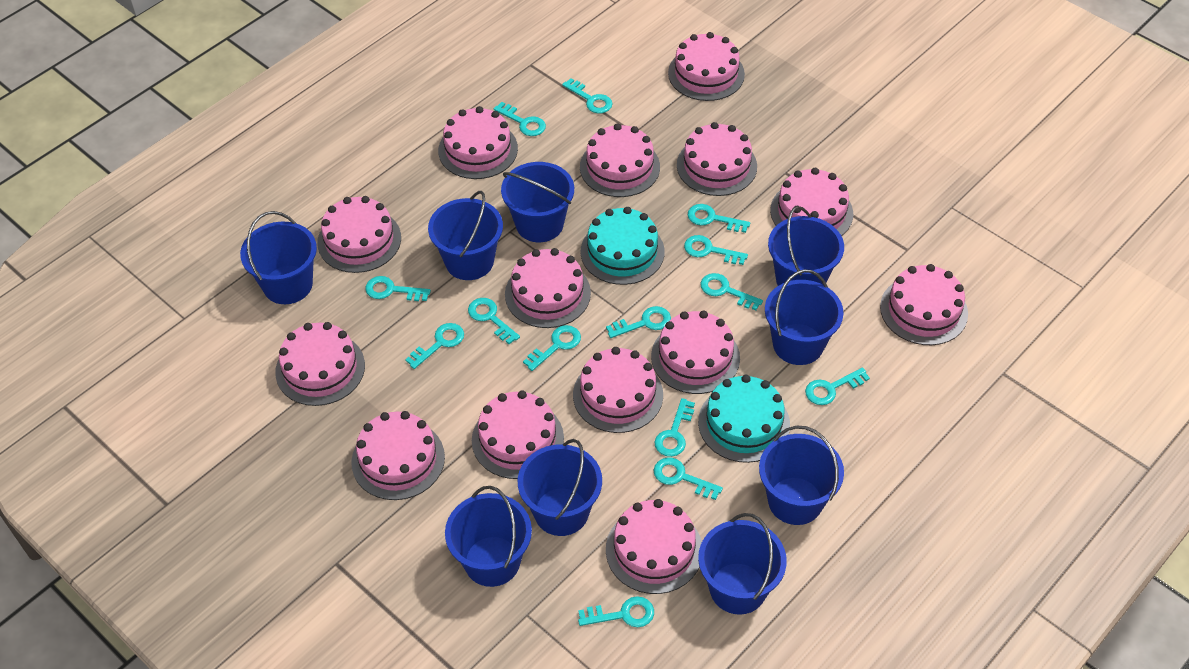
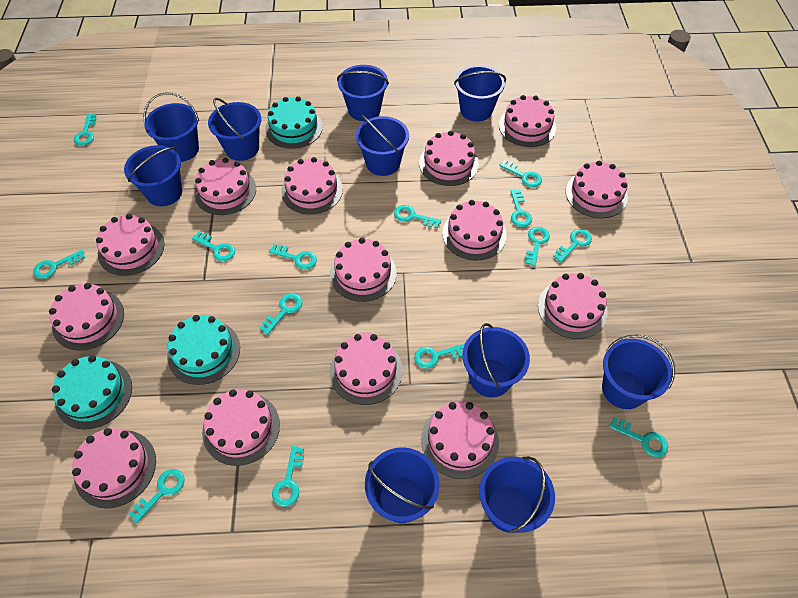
blue bucket: 9 -> 10
turquoise cake: 2 -> 3

